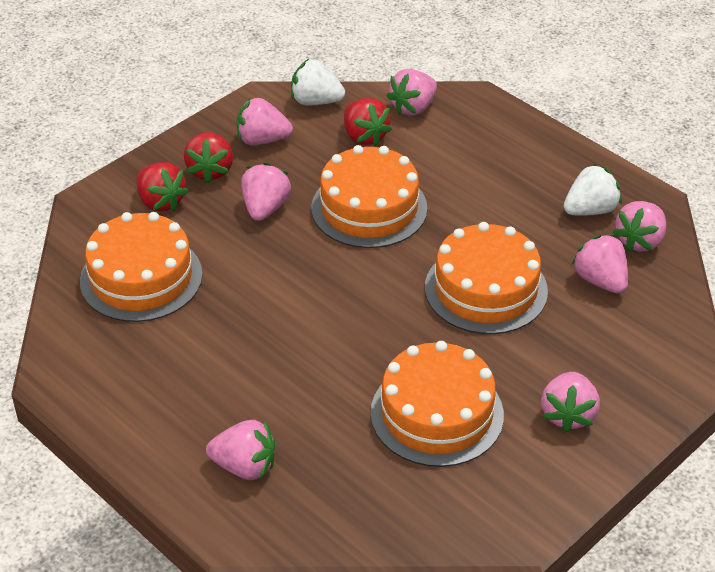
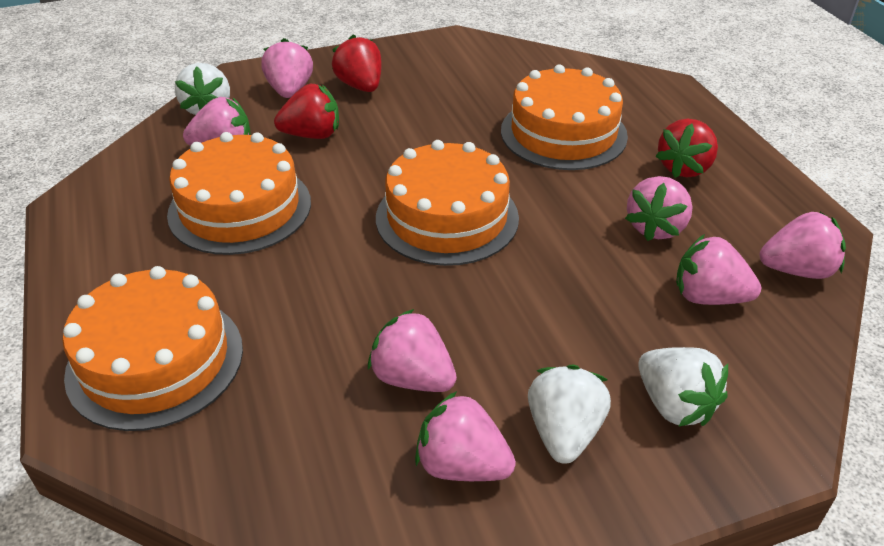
white strawberry: 2 -> 3

